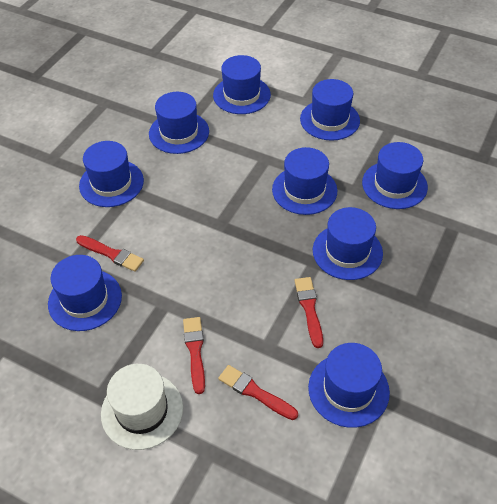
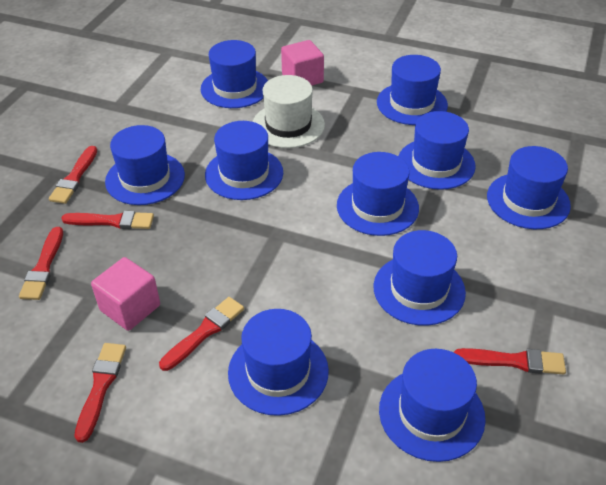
blue hat: 9 -> 10
pink cube: 0 -> 2
red brush: 4 -> 6

